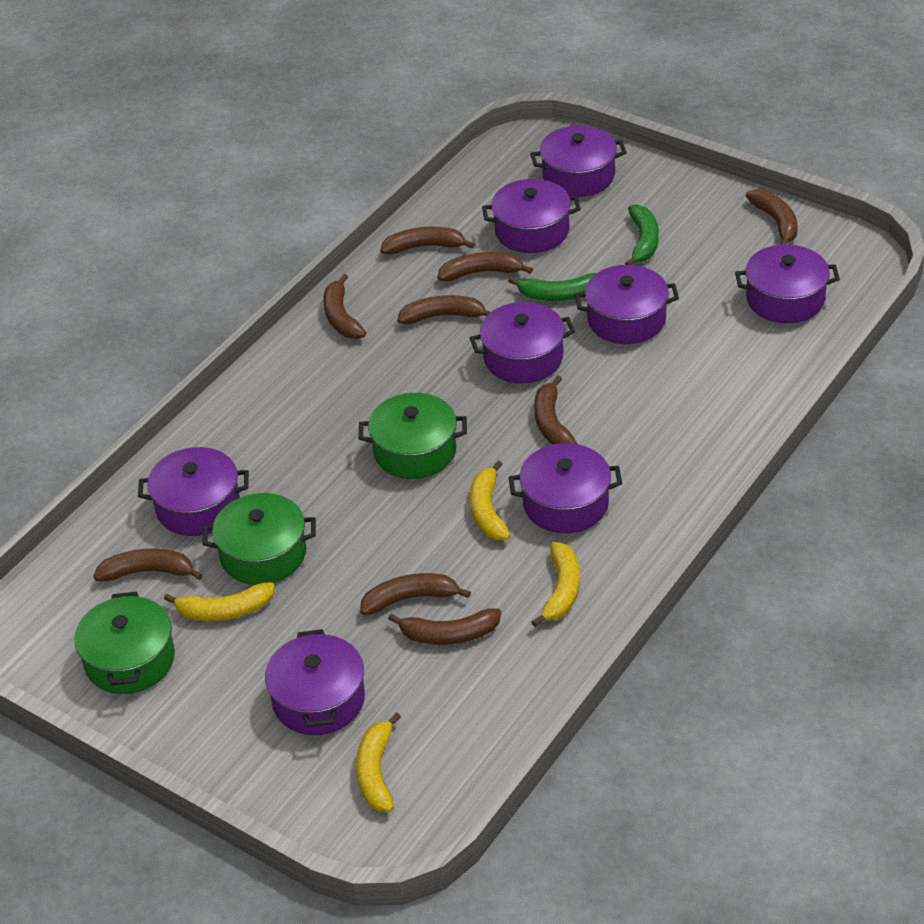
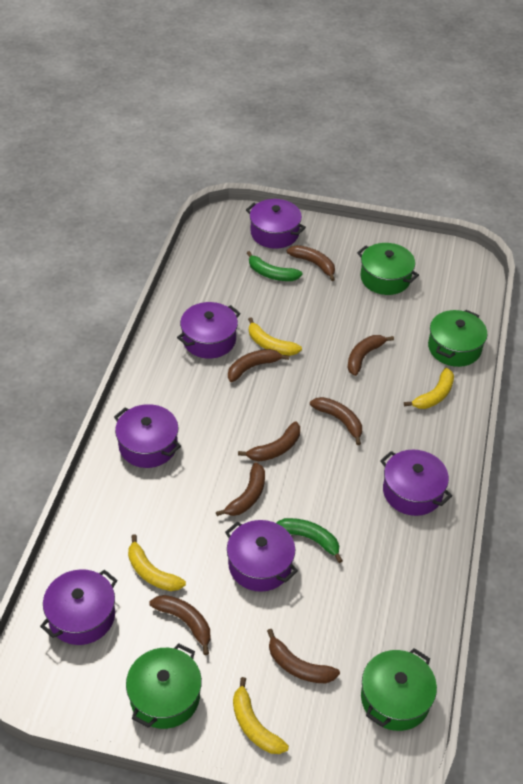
brown banana: 9 -> 8
green pot: 3 -> 4
purple pot: 8 -> 6

